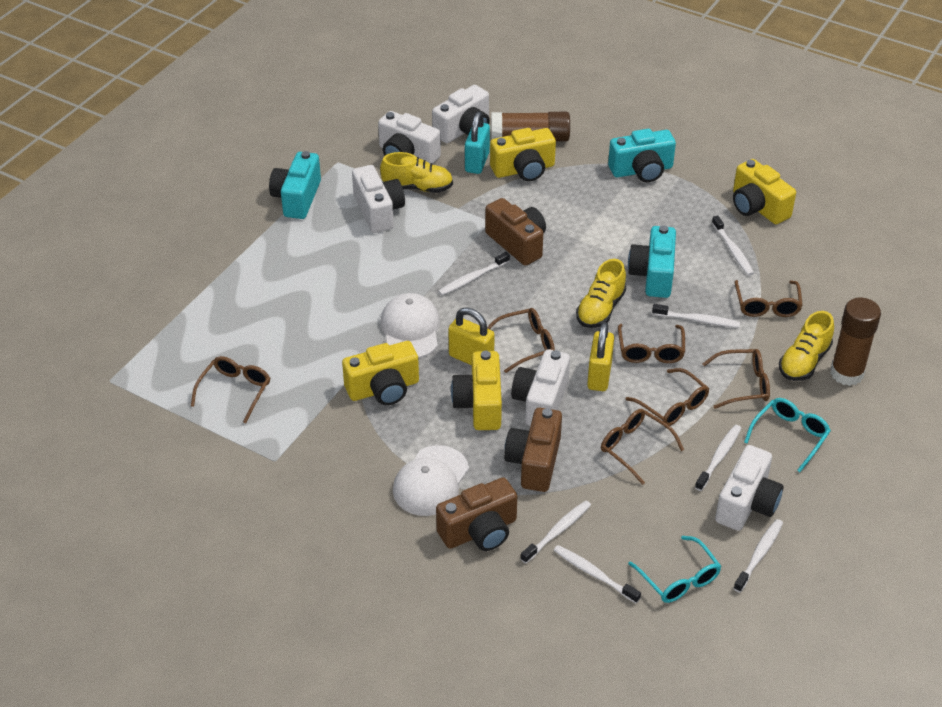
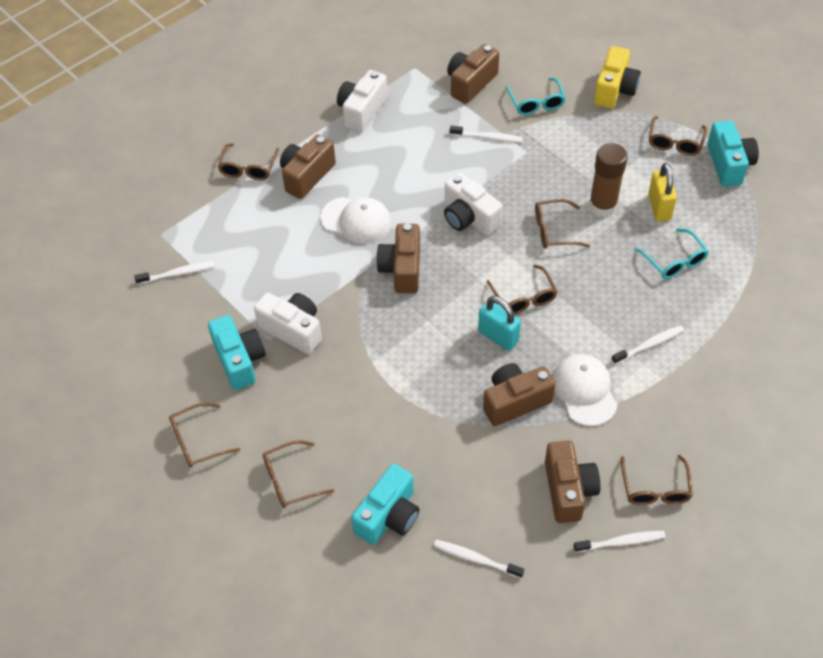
brown camera: 3 -> 5
brown glue stick: 2 -> 1
white camera: 5 -> 3
white toothbrush: 7 -> 5
yellow camera: 4 -> 1
yellow padlock: 2 -> 1
yellow shoe: 3 -> 0

